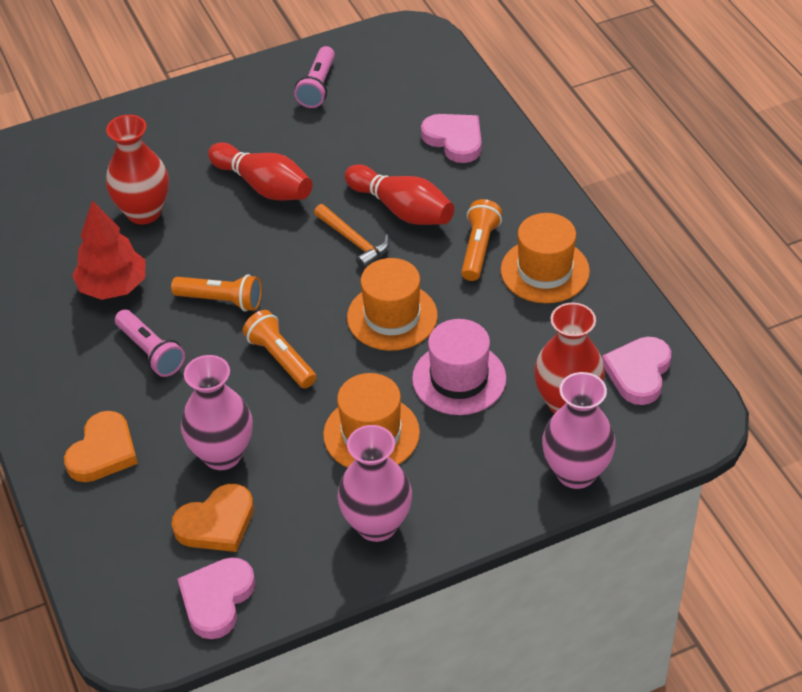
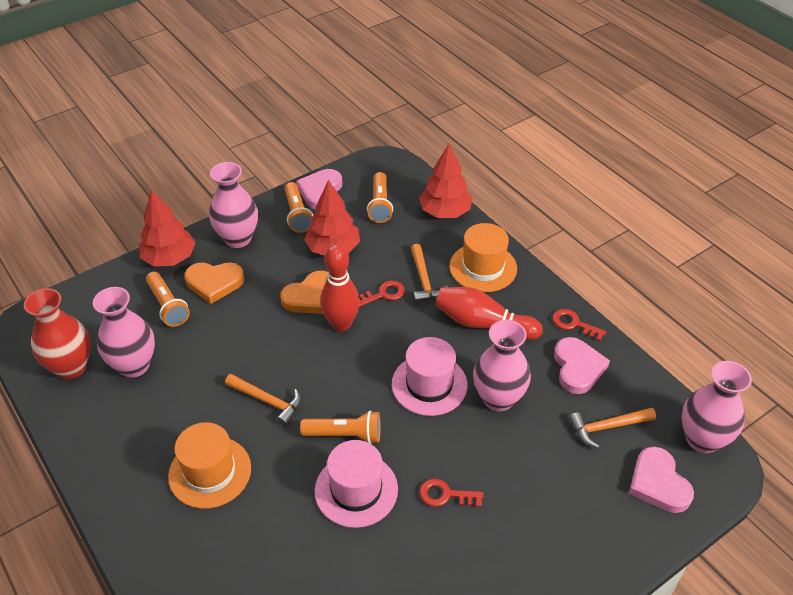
orange flashlight: 3 -> 4
orange hammer: 1 -> 3
orange hat: 3 -> 2
pink flashlight: 2 -> 0
pink hat: 1 -> 2
pink vase: 3 -> 4
red key: 0 -> 3
red tree: 1 -> 3
red vase: 2 -> 1

